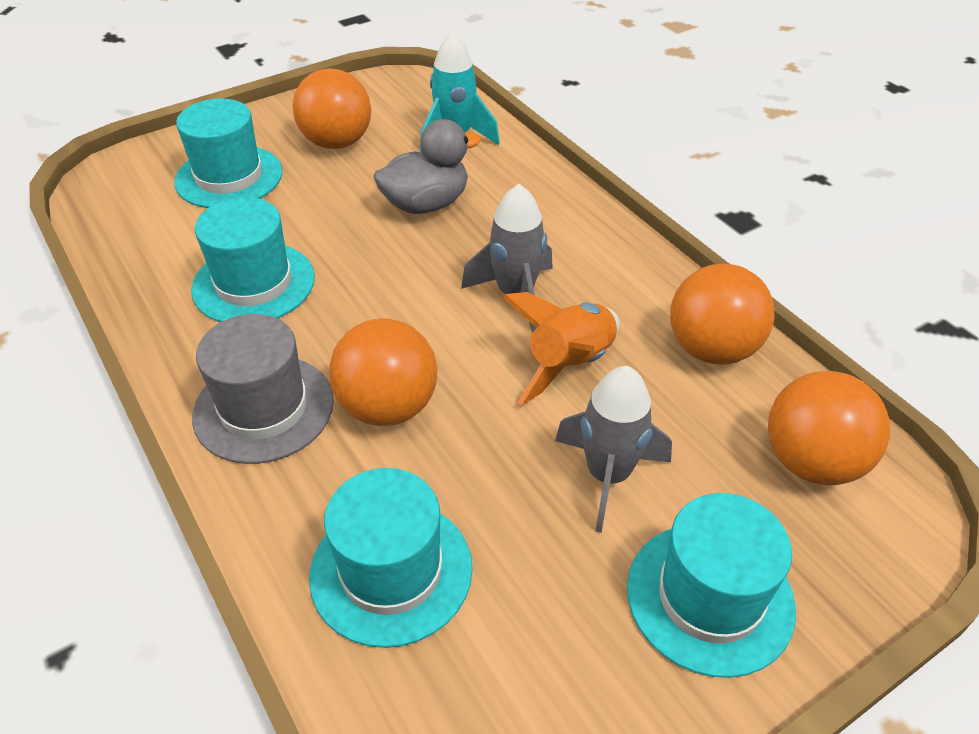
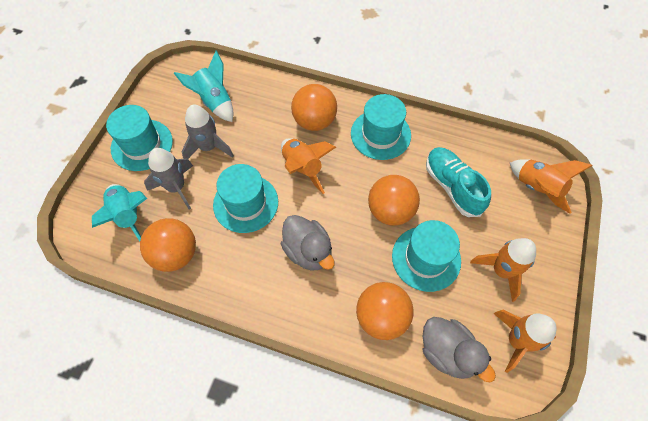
grey duck: 1 -> 2
grey hat: 1 -> 0
orange rocket: 1 -> 4
turquoise rocket: 1 -> 2
turquoise shoe: 0 -> 1

